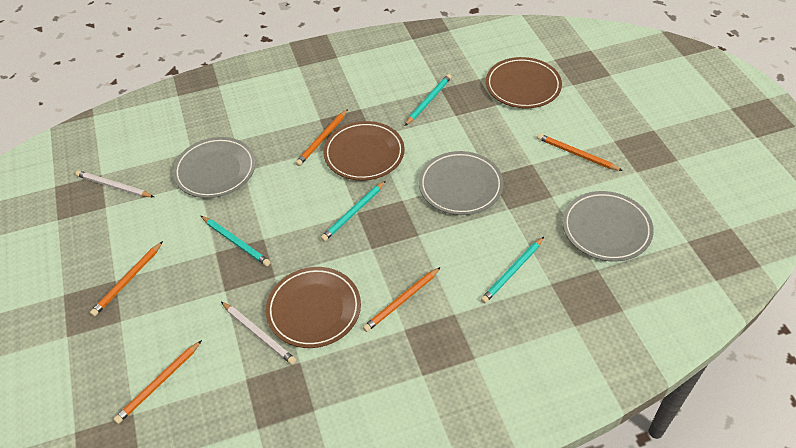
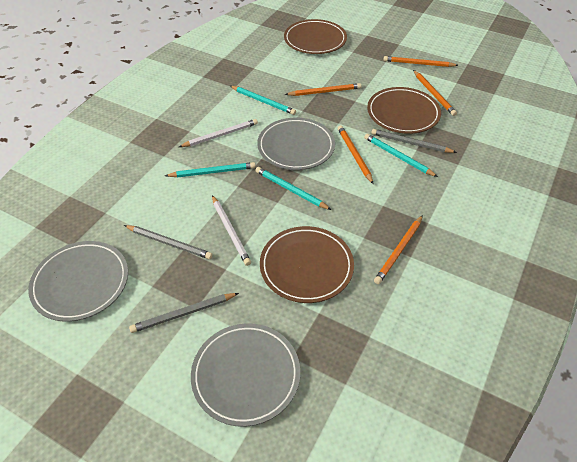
grey pencil: 0 -> 3

